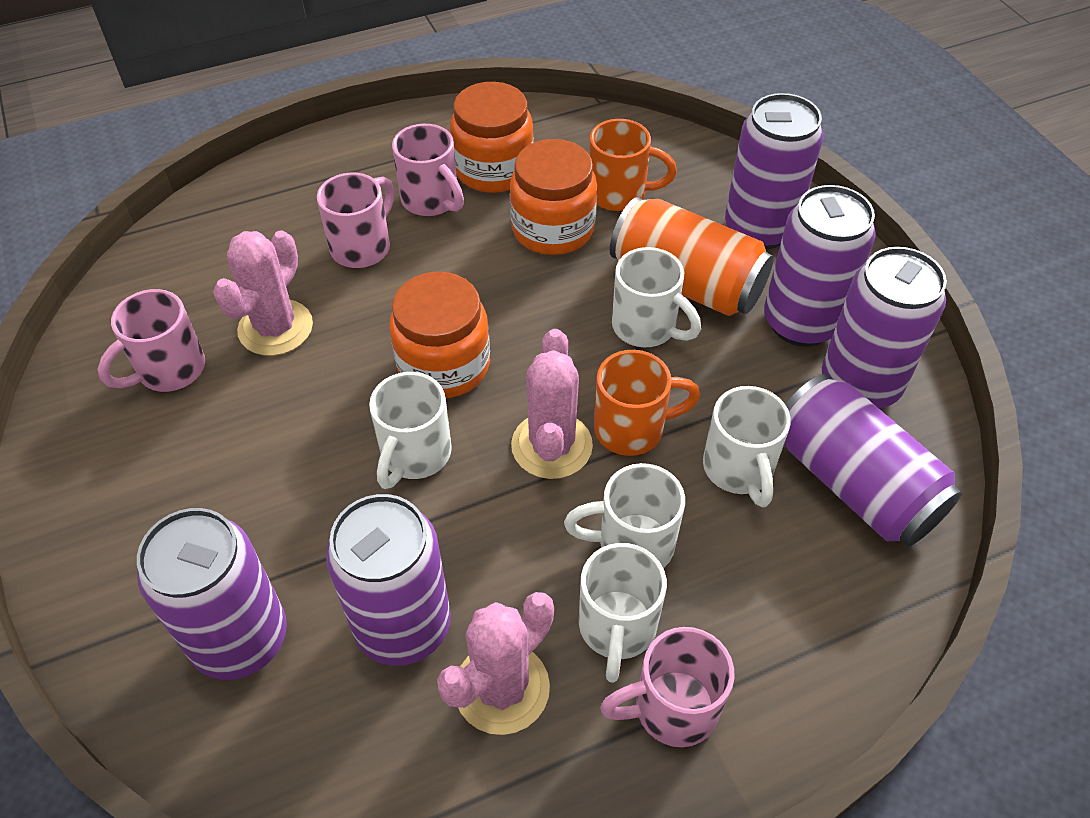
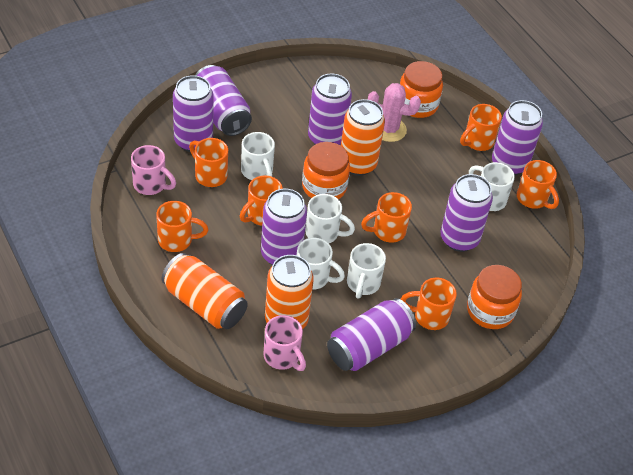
orange can: 1 -> 3
orange mug: 2 -> 7
pink cactus: 3 -> 1
pink mug: 4 -> 2
purple can: 6 -> 7

